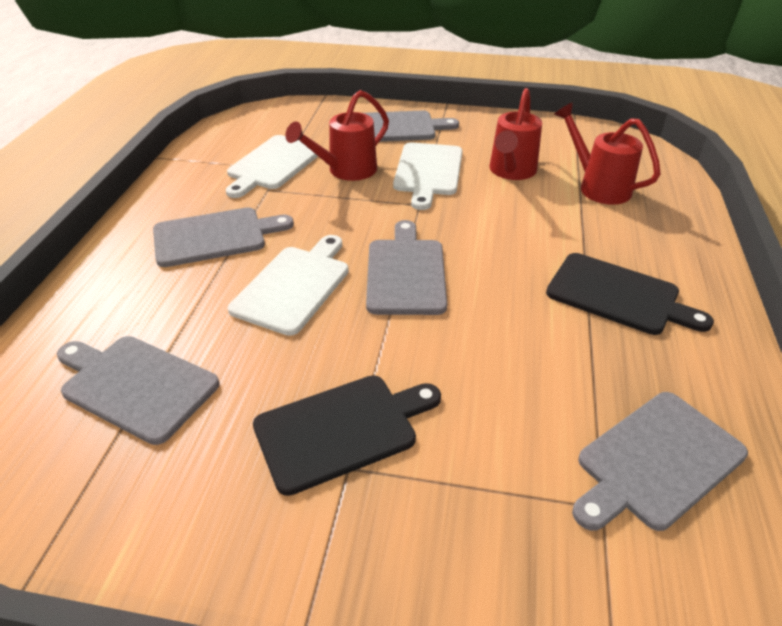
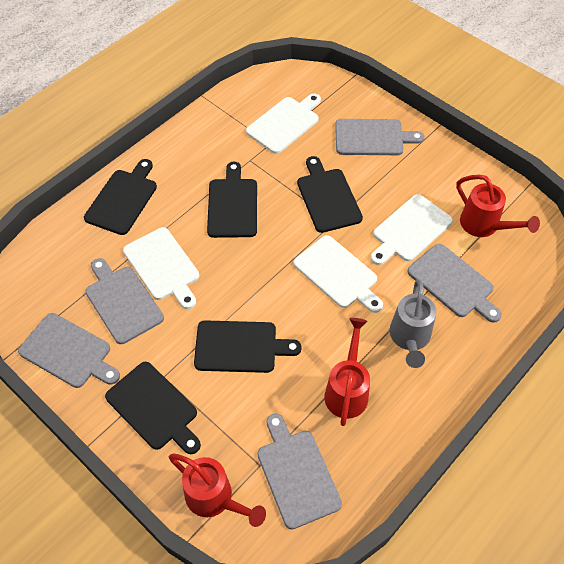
black cutting board: 2 -> 5
grey watering can: 0 -> 1
white cutting board: 3 -> 4

